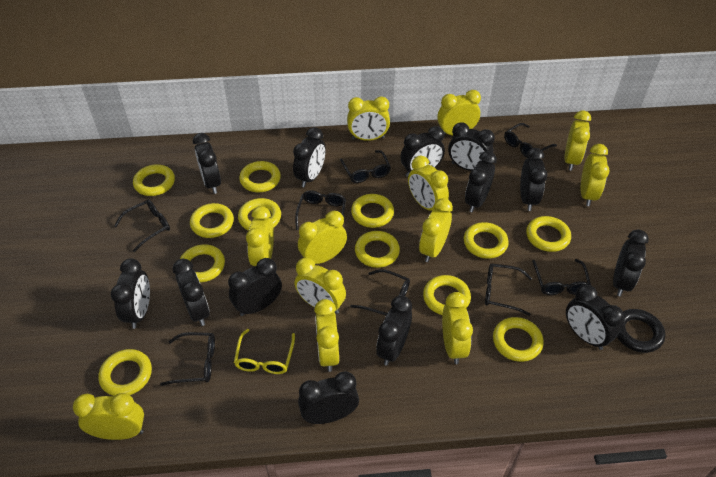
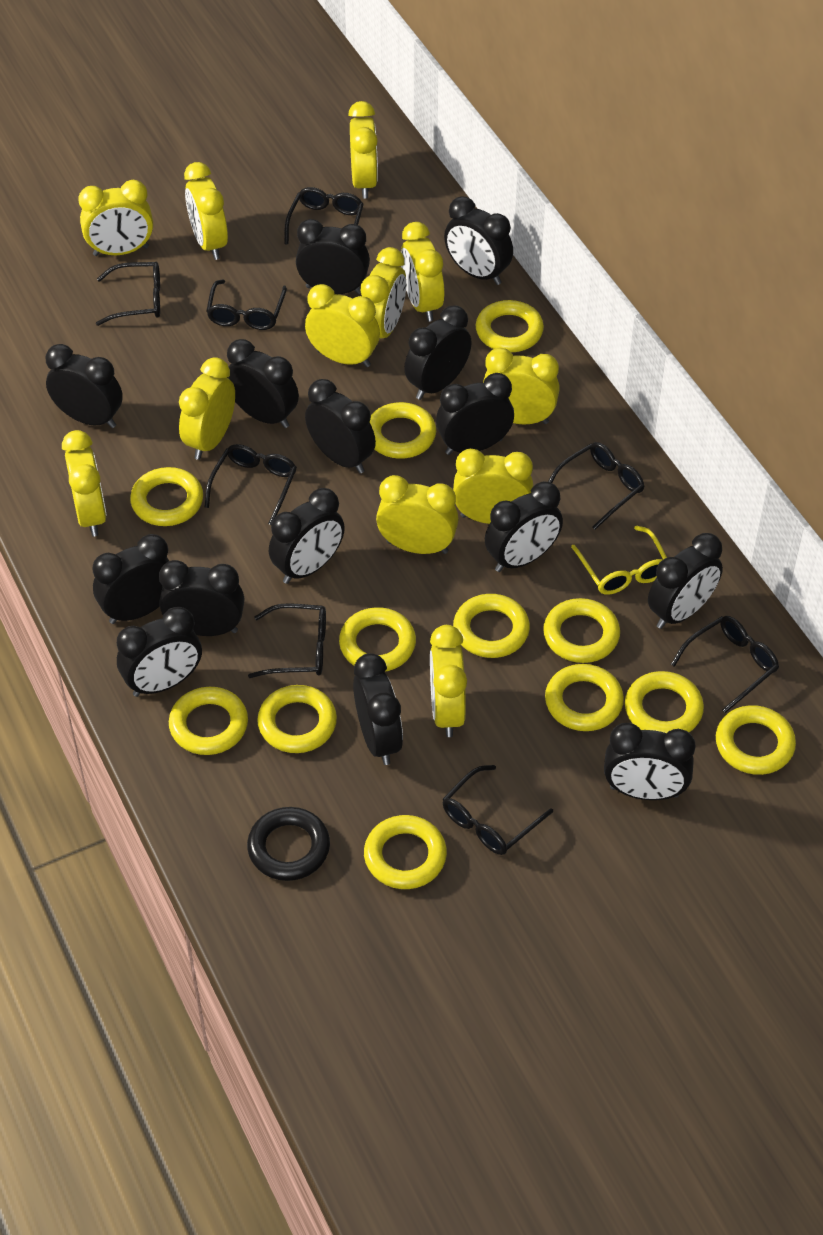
black clock: 13 -> 15

